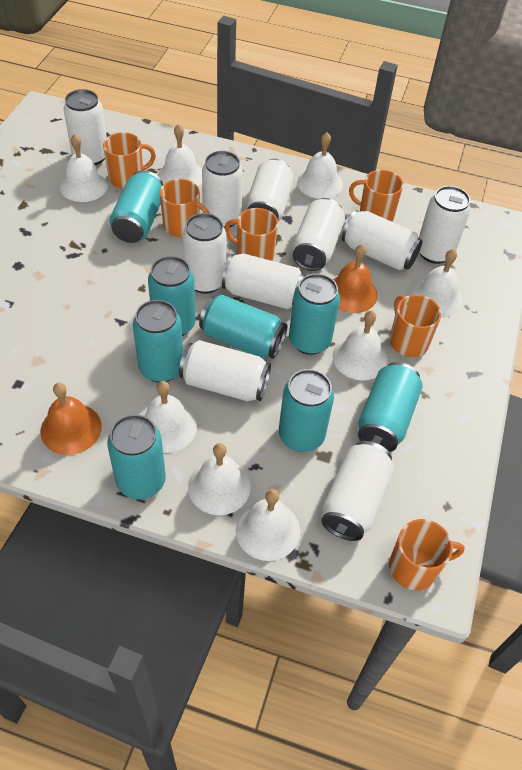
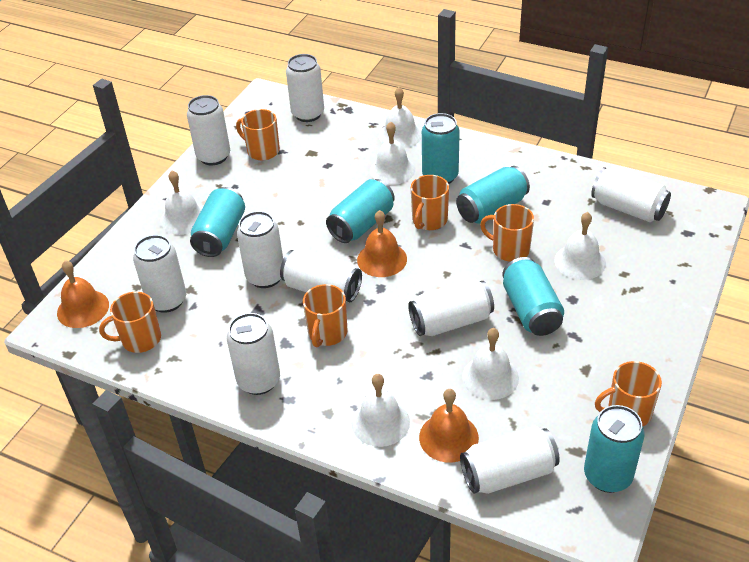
orange bell: 2 -> 3
turquoise can: 8 -> 6
white bell: 8 -> 6
white can: 10 -> 9

